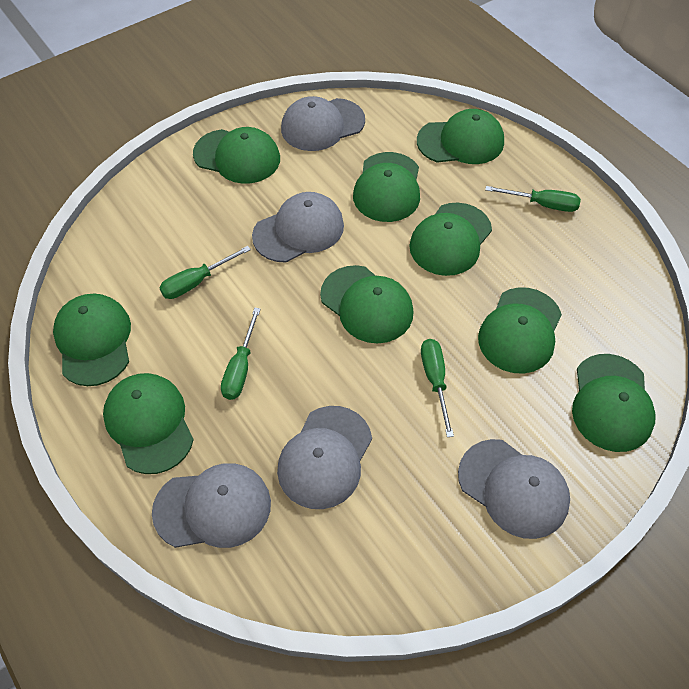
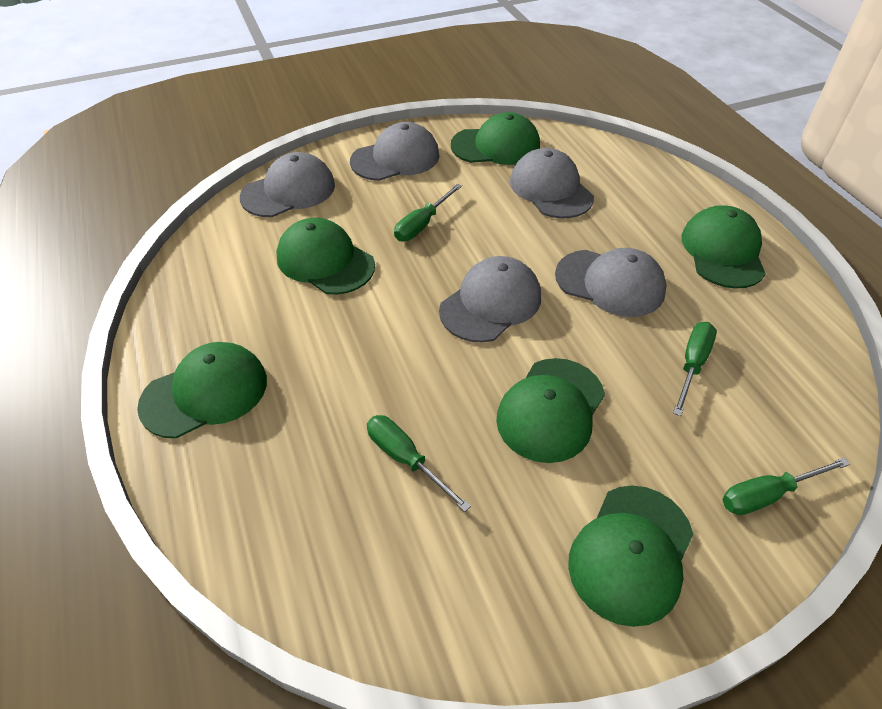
green cap: 9 -> 6

